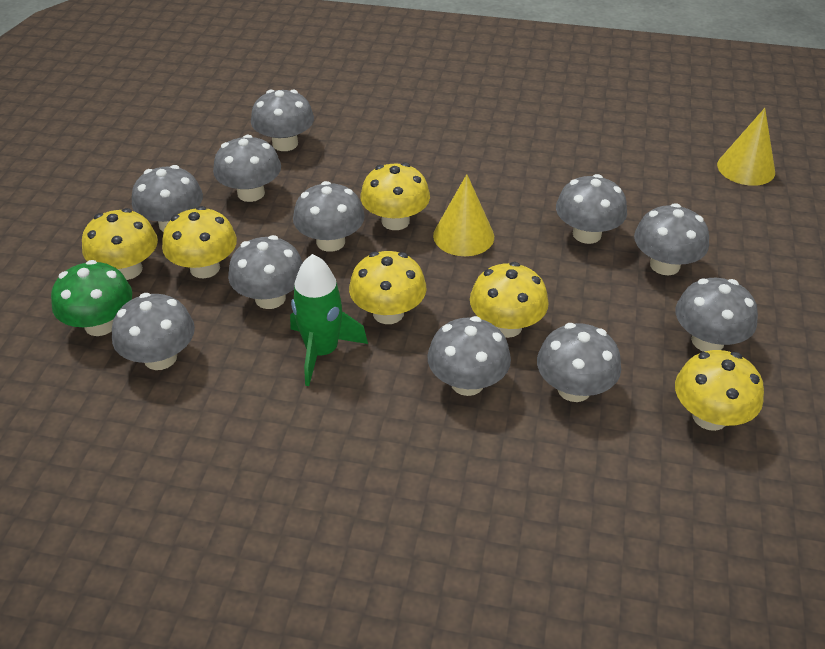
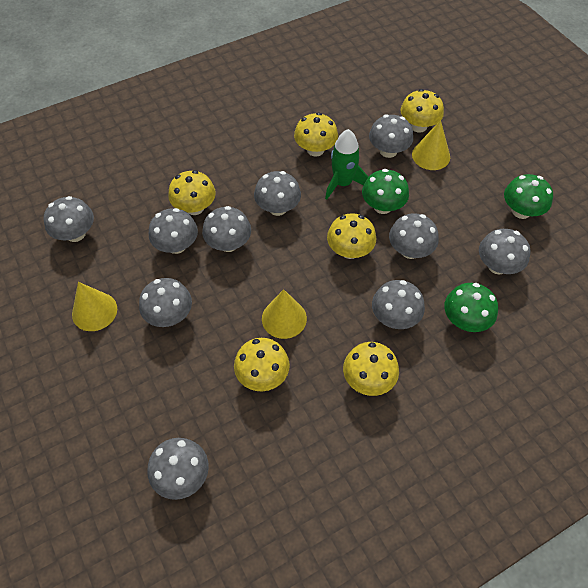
green mushroom: 1 -> 3
grey mushroom: 11 -> 10
yellow cone: 2 -> 3

